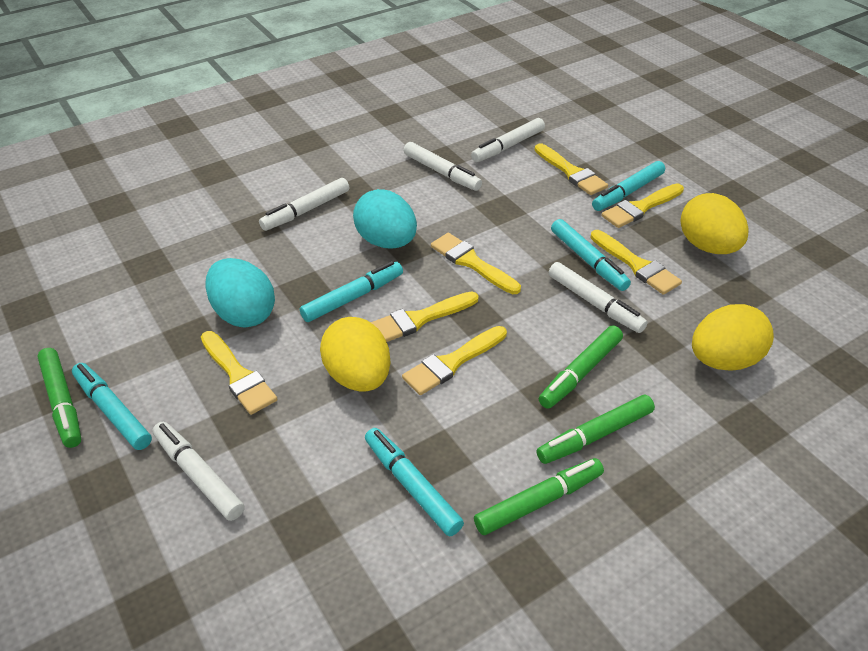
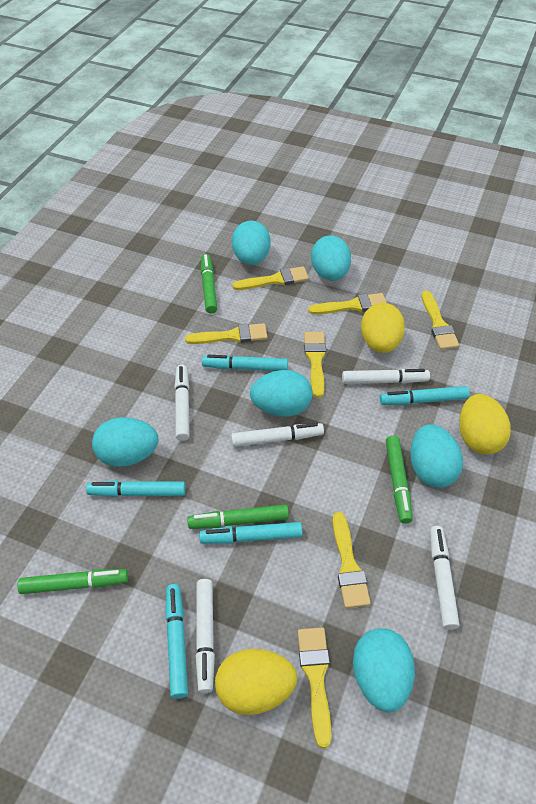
turquoise egg: 2 -> 6

